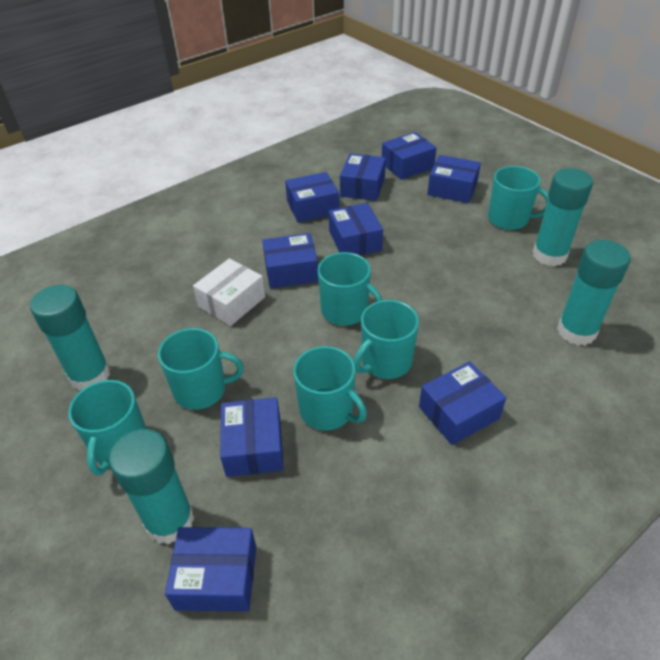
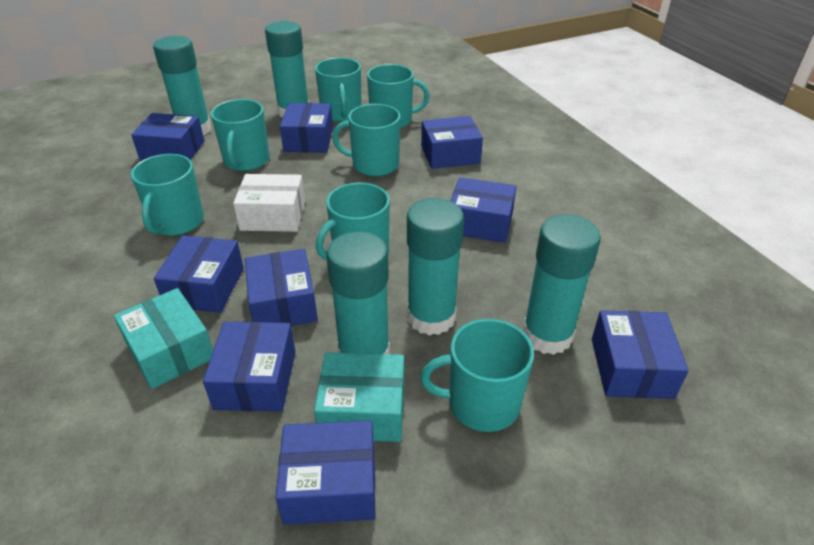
turquoise box: 0 -> 2
turquoise glue stick: 4 -> 5
turquoise mug: 6 -> 7

